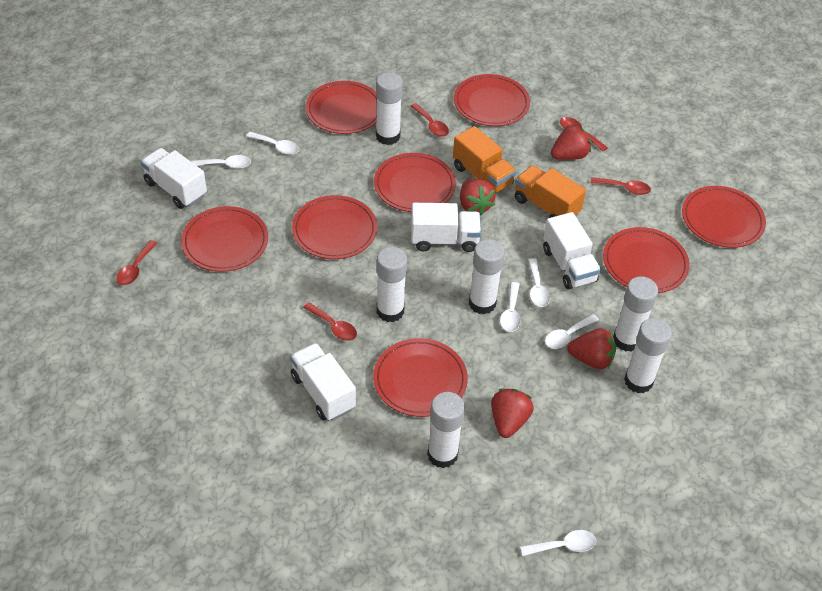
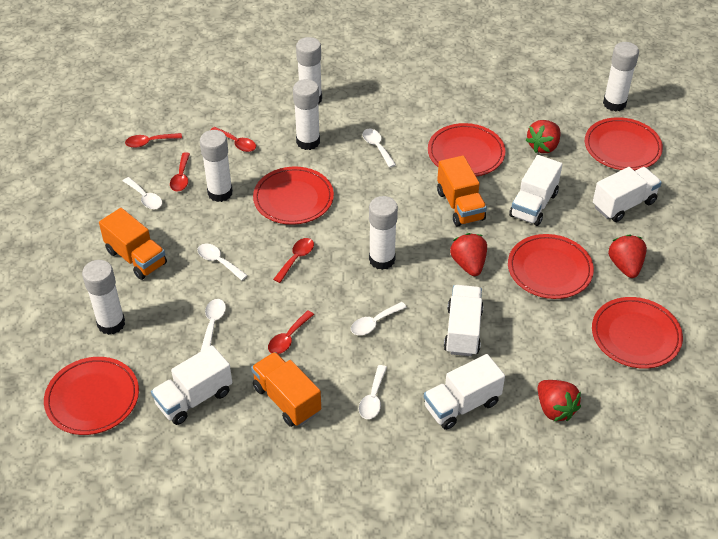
orange truck: 2 -> 3
red plate: 8 -> 6
white truck: 4 -> 5

